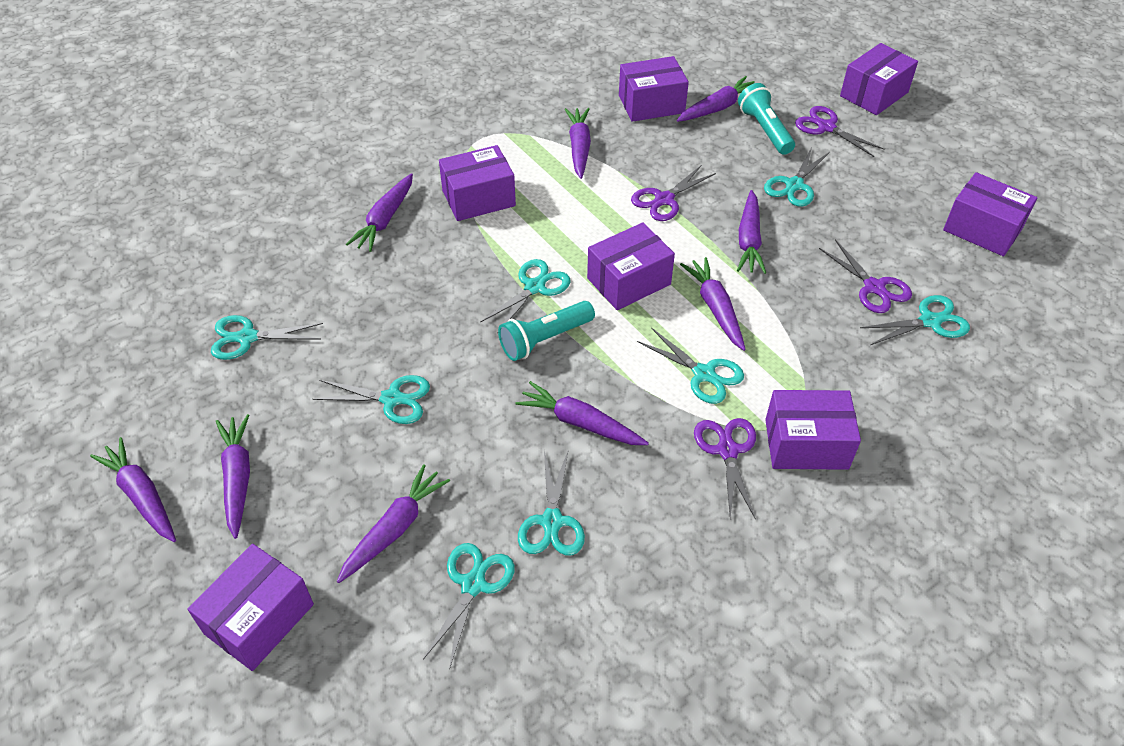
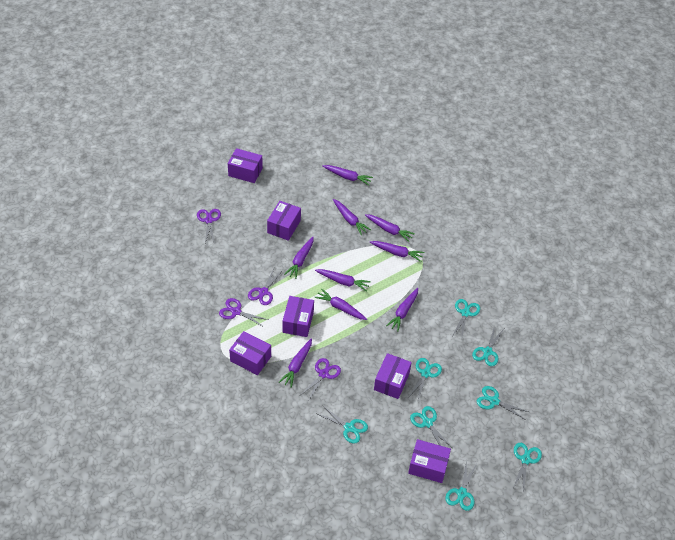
purple box: 7 -> 6
turquoise flashlight: 2 -> 0

